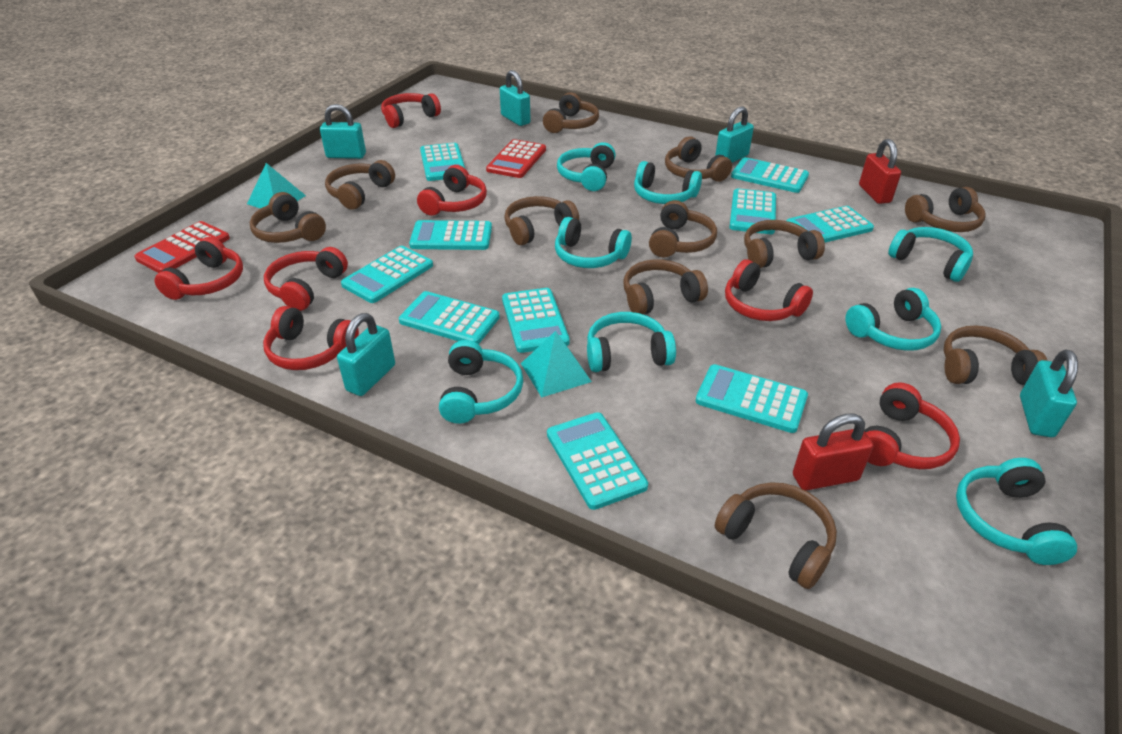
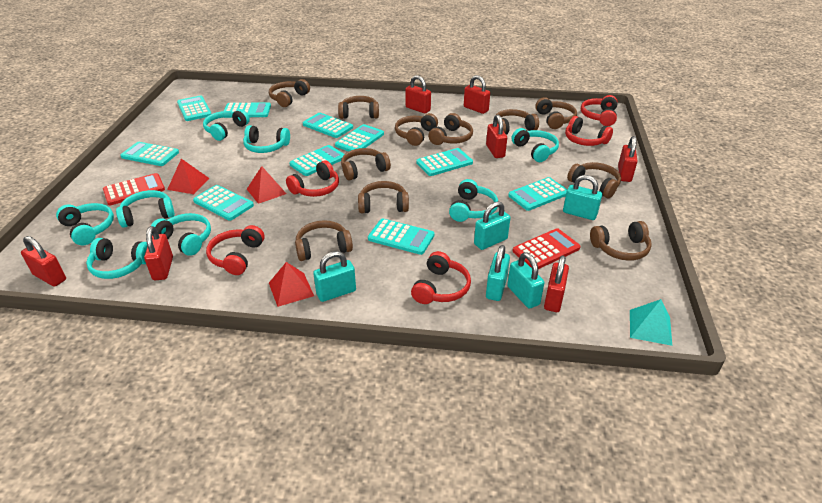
red headphones: 7 -> 5
red padlock: 2 -> 7
red pyramid: 0 -> 3
turquoise pyramid: 2 -> 1

